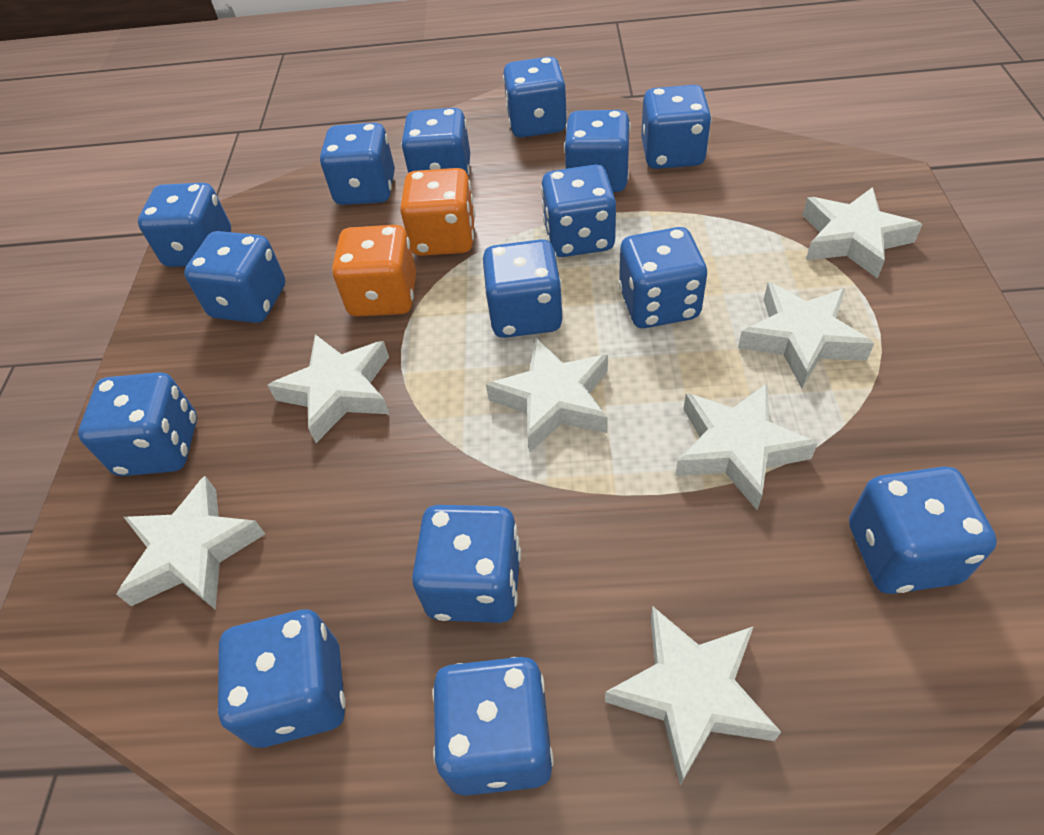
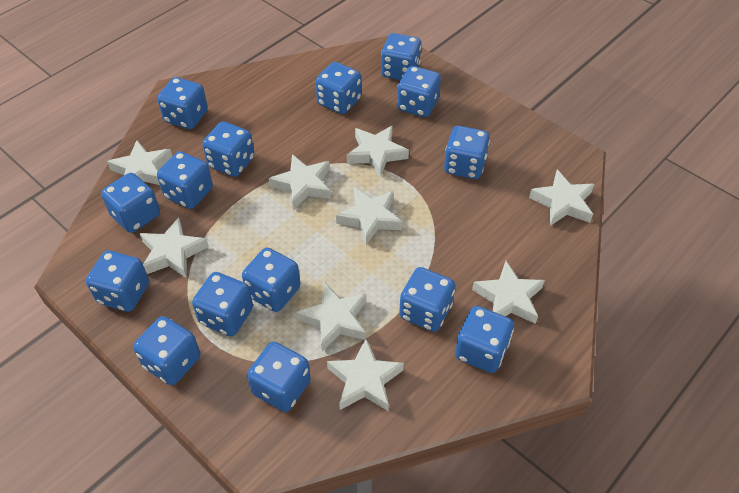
orange dice: 2 -> 0
white star: 7 -> 9

